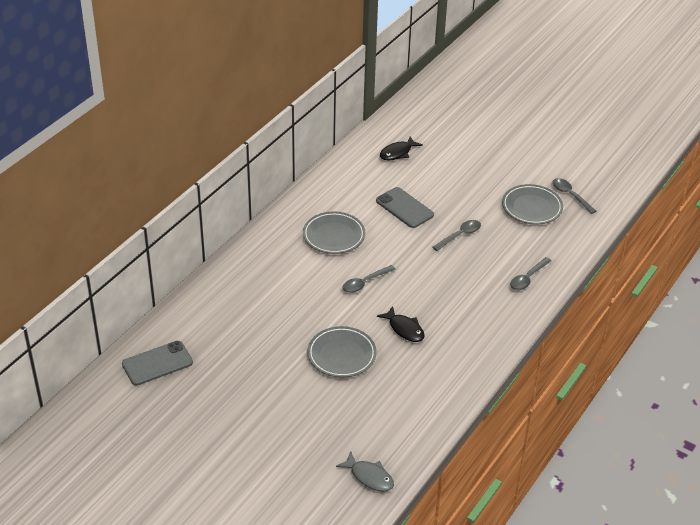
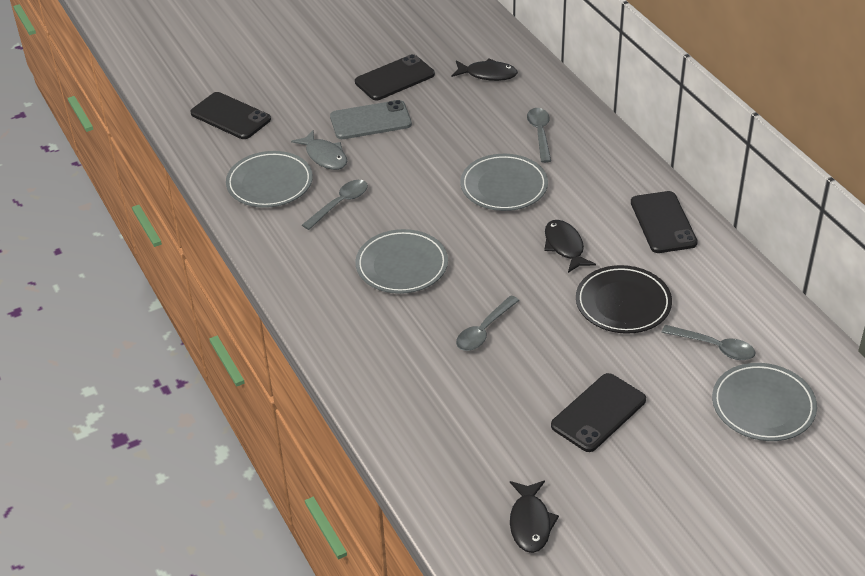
black fish: 2 -> 3
black phone: 0 -> 4
black plate: 0 -> 1
grey phone: 2 -> 1
grey plate: 3 -> 4

